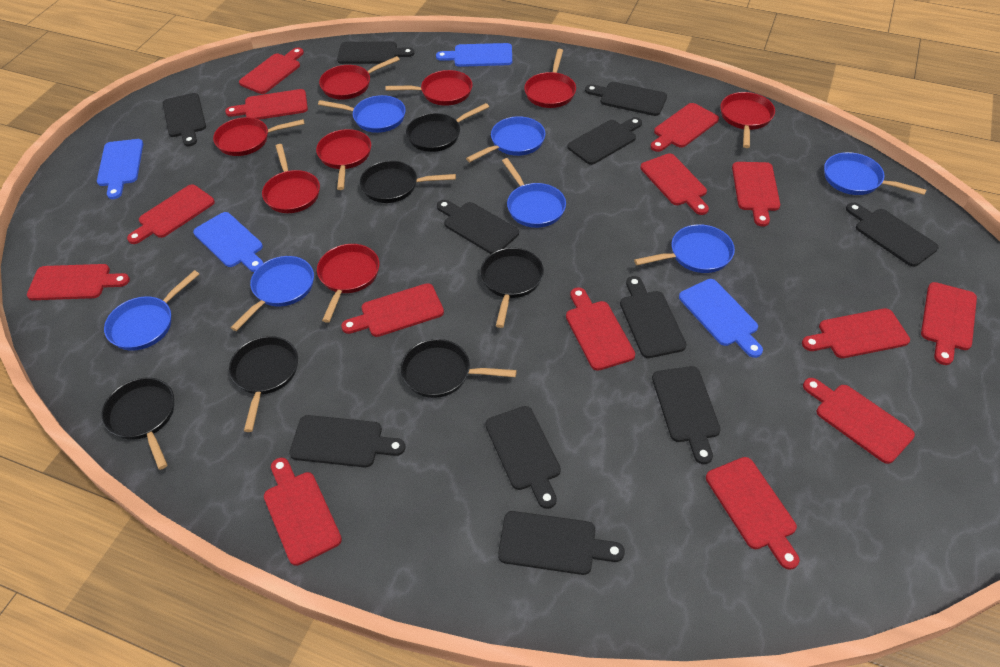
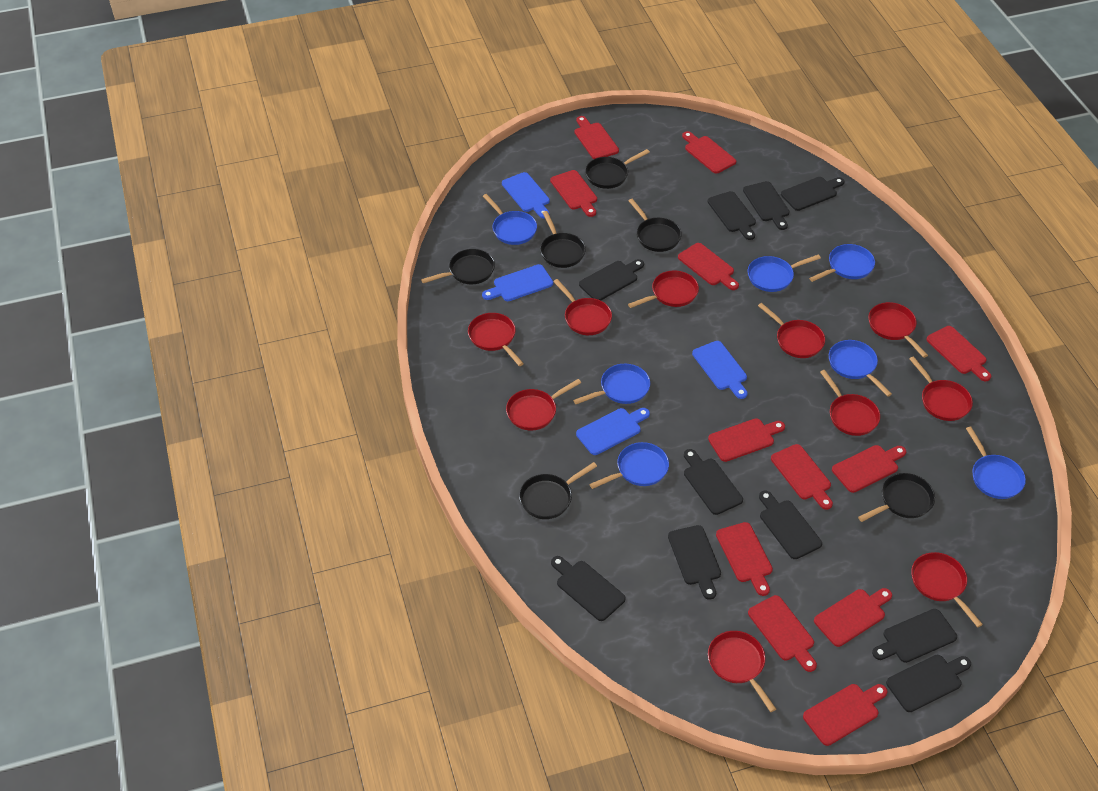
black cutting board: 11 -> 10
red cutting board: 14 -> 12
red pan: 8 -> 10

